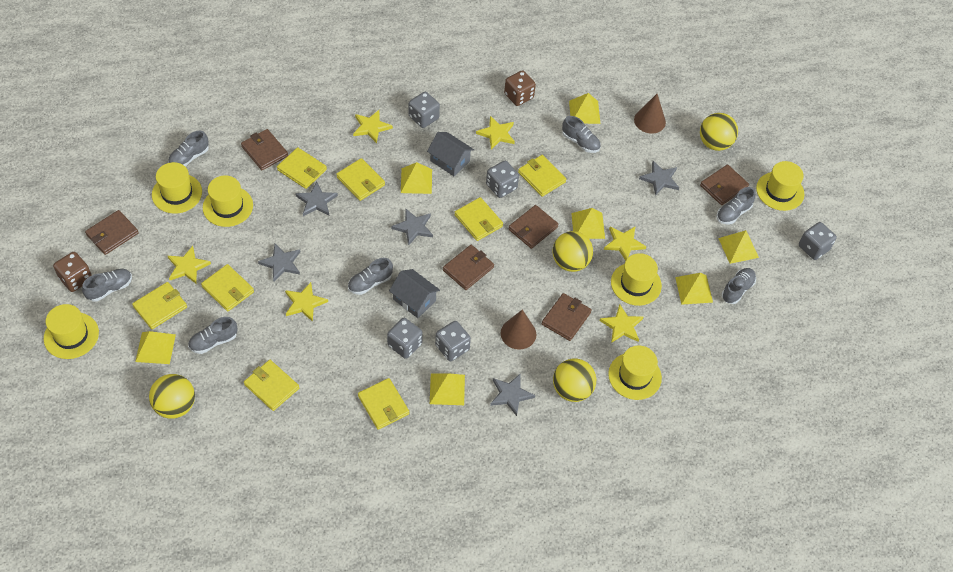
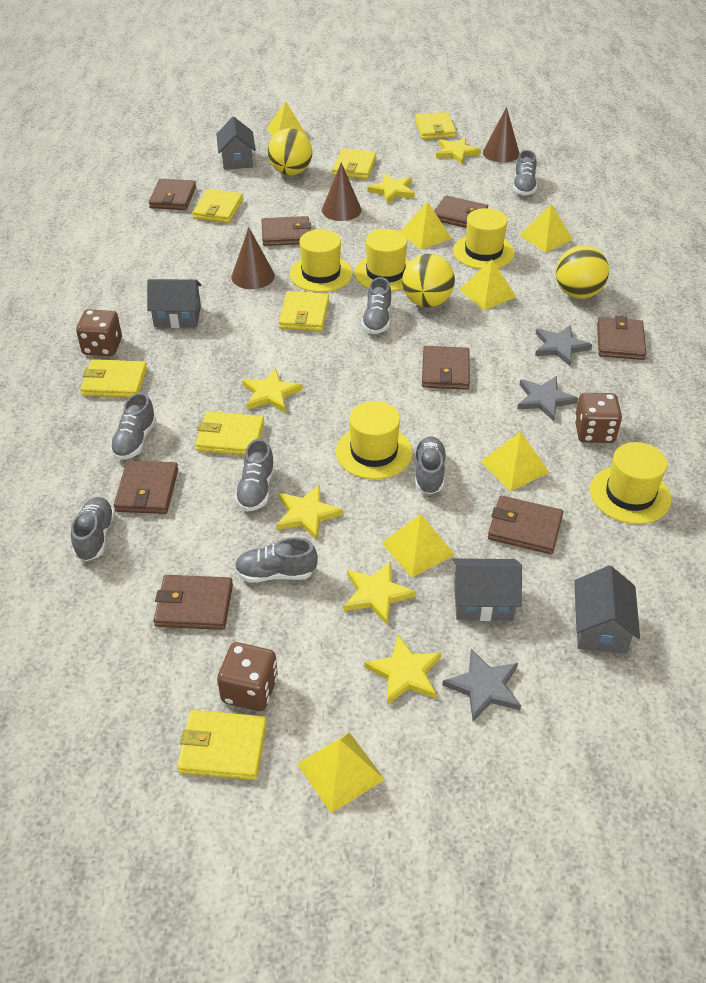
brown cone: 2 -> 3
brown dice: 2 -> 3
brown wallet: 6 -> 8
grey dice: 5 -> 0
grey house: 2 -> 4
grey star: 5 -> 3
yellow ball: 4 -> 3
yellow hat: 6 -> 5
yellow wallet: 8 -> 7

